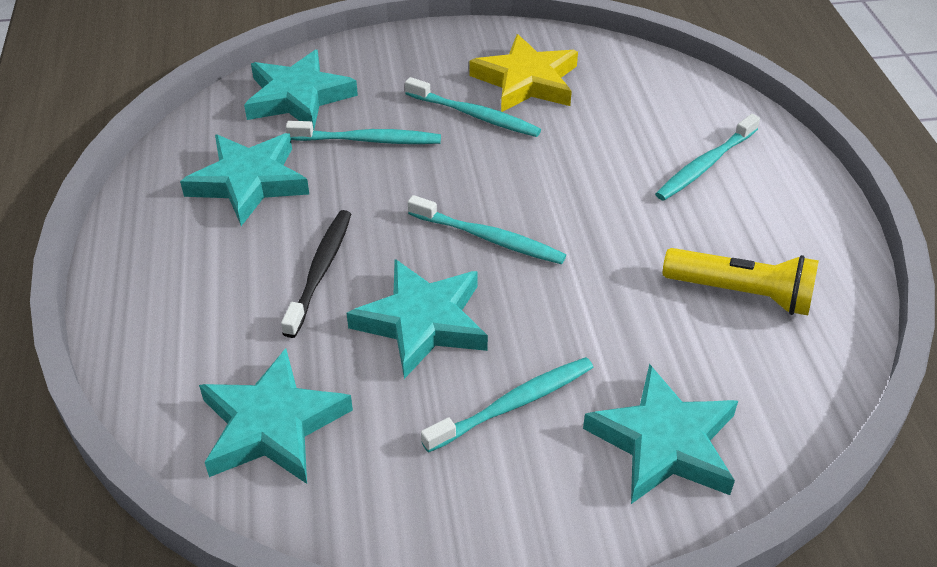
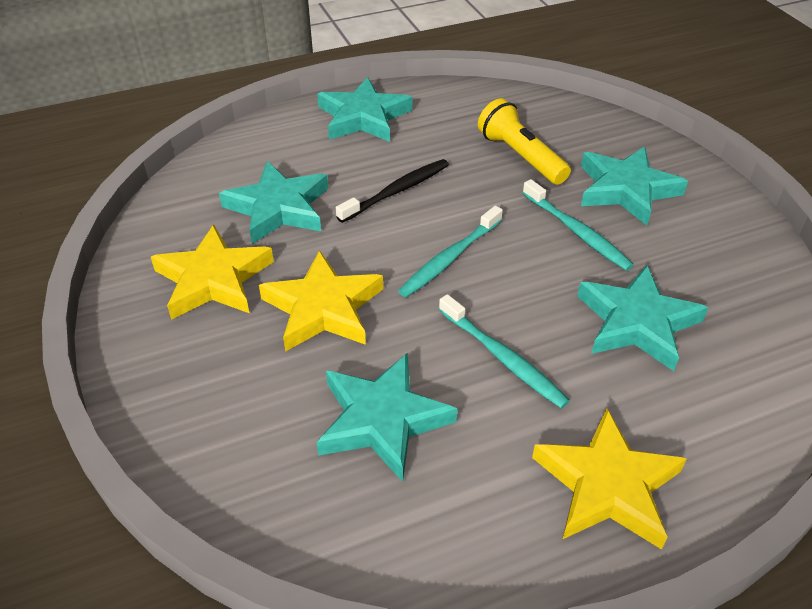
turquoise toothbrush: 5 -> 3
yellow star: 1 -> 3

